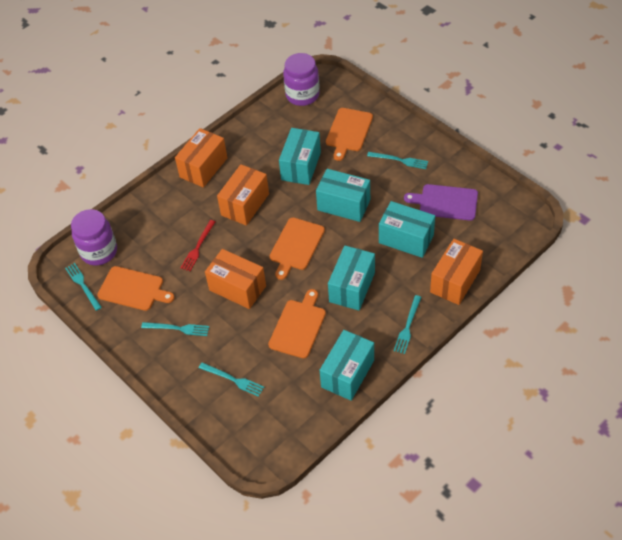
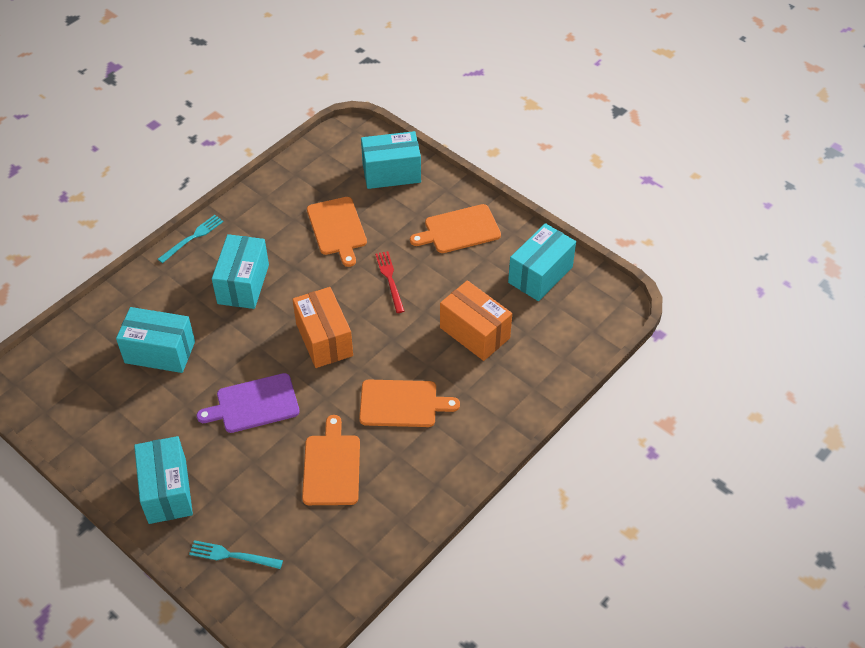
orange box: 4 -> 2
purple jar: 2 -> 0
turquoise fork: 5 -> 2

